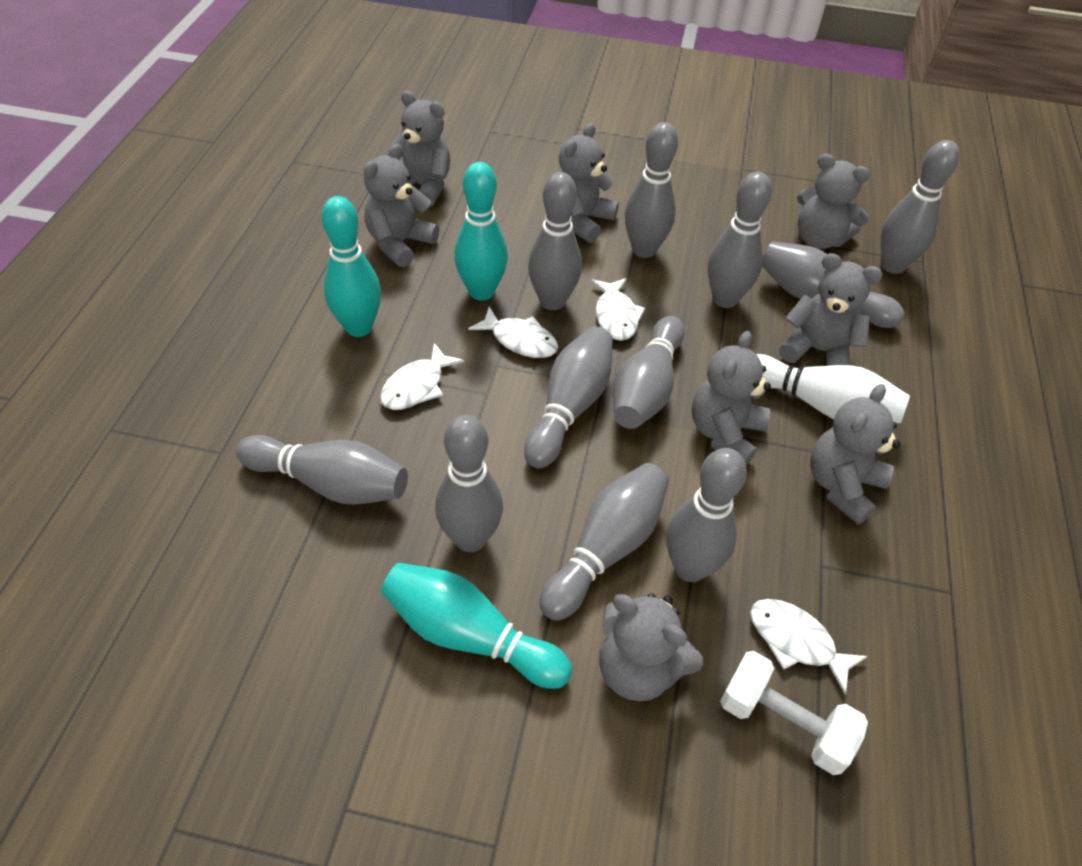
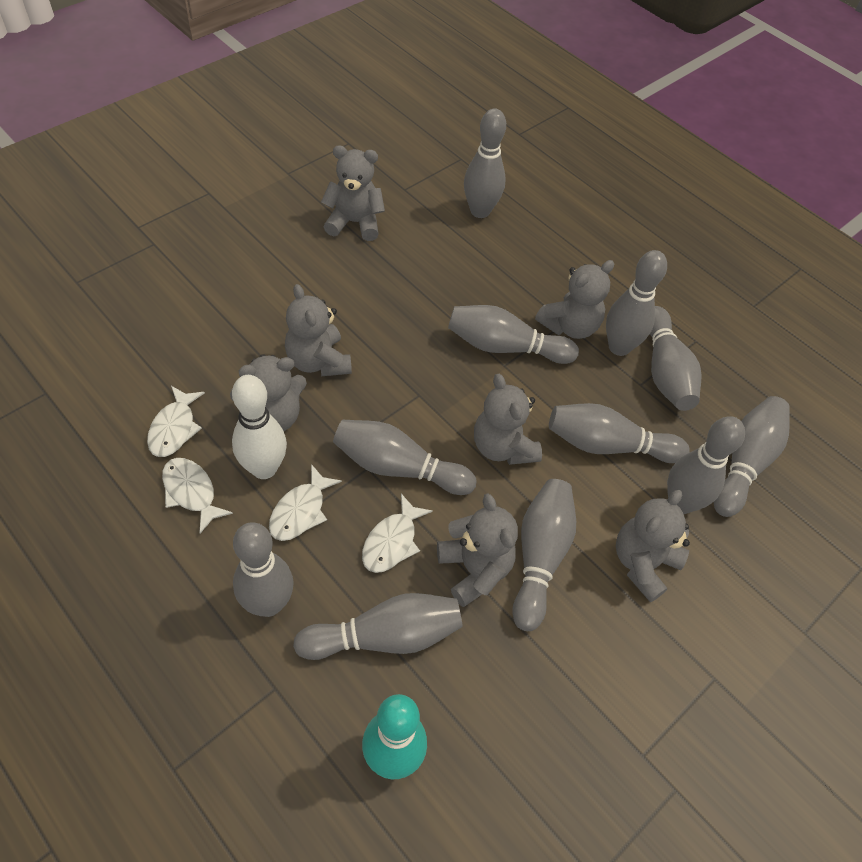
grey teddy bear: 8 -> 7
turquoise bowling pin: 3 -> 1
white dumbbell: 1 -> 0

